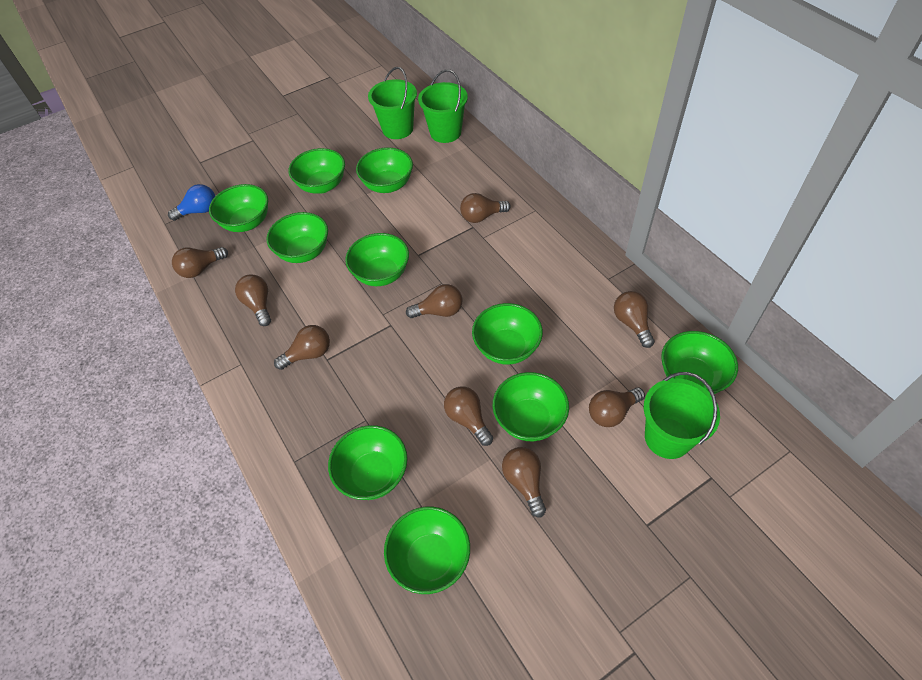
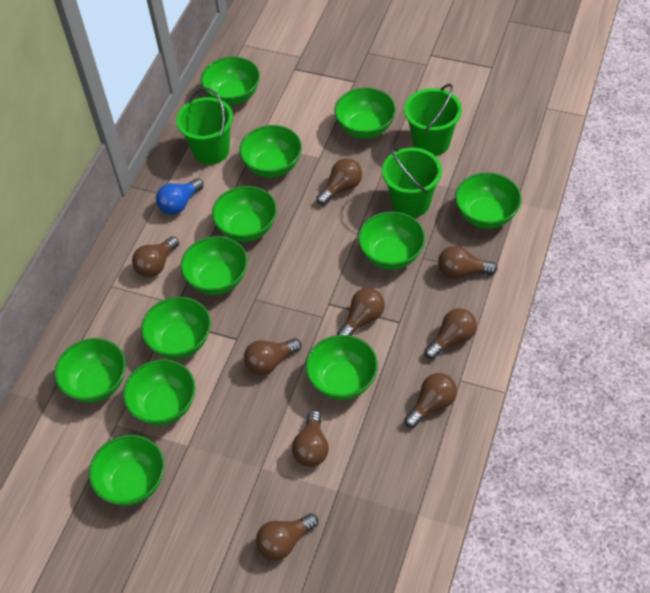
green bowl: 10 -> 12

